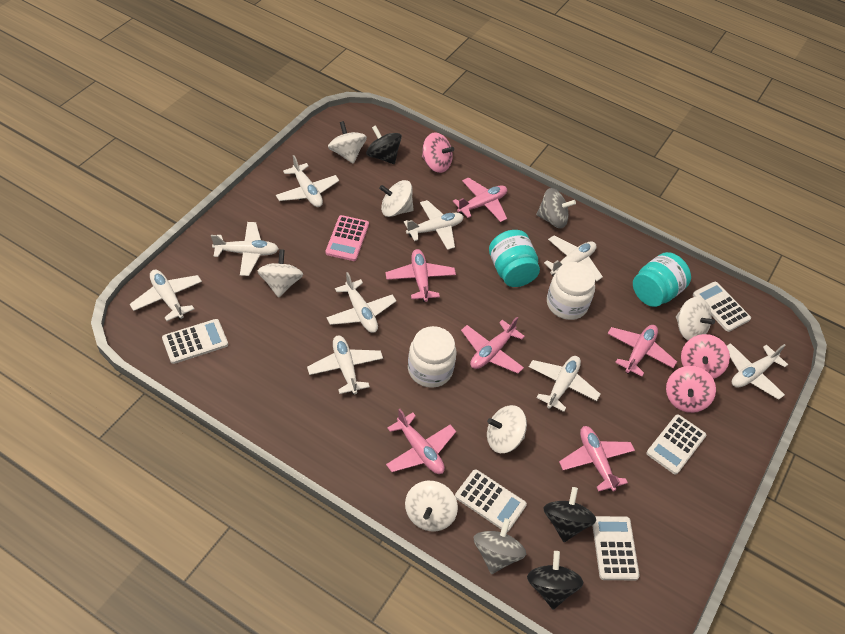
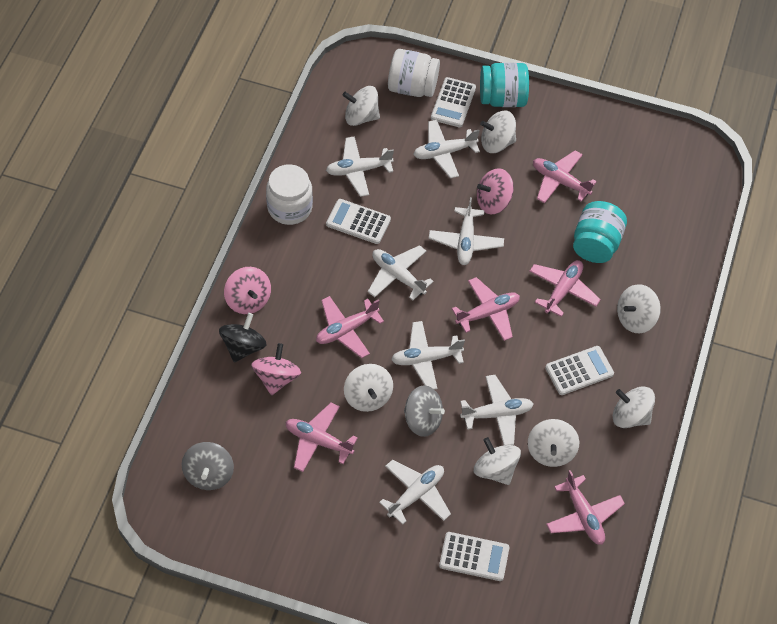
black spinning top: 3 -> 1
pink calculator: 1 -> 0
white calculator: 5 -> 4
white plane: 9 -> 7
white spinning top: 6 -> 7

